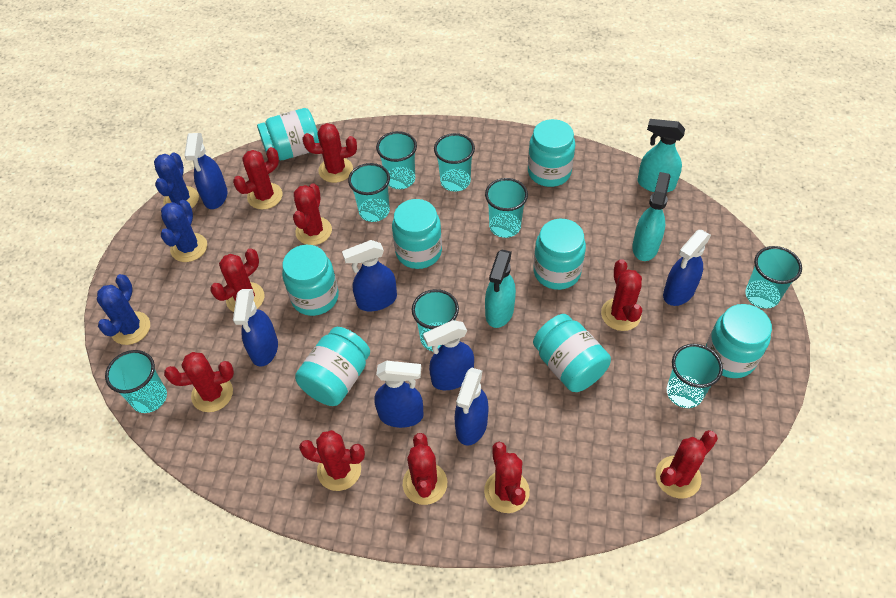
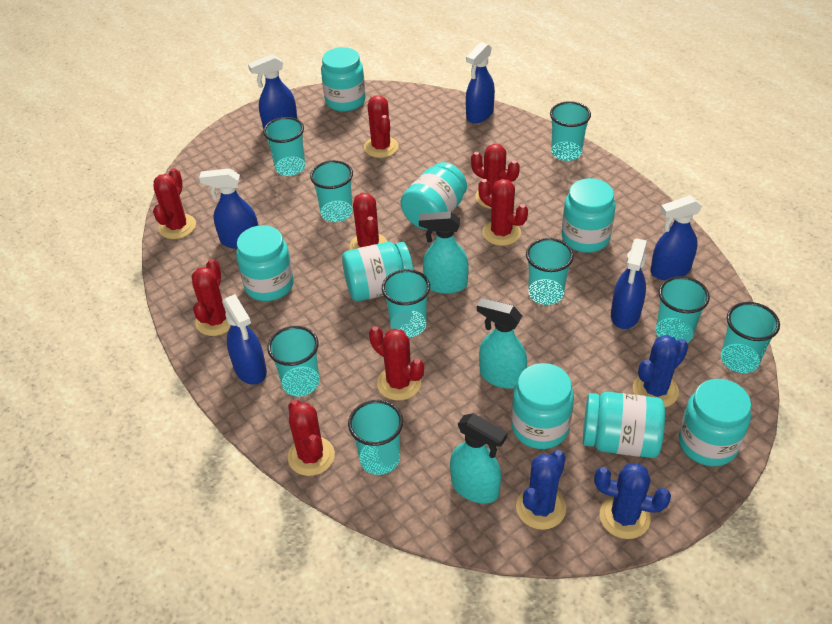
blue spray bottle: 7 -> 6
red cactus: 10 -> 8
turquoise cup: 8 -> 9

